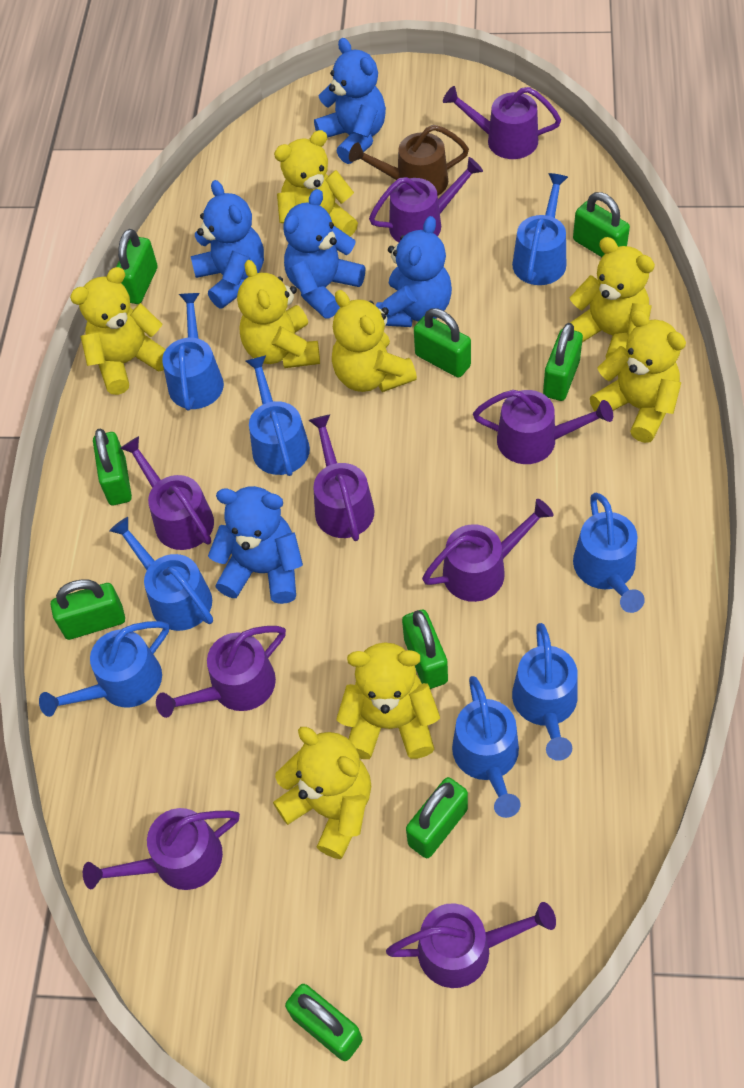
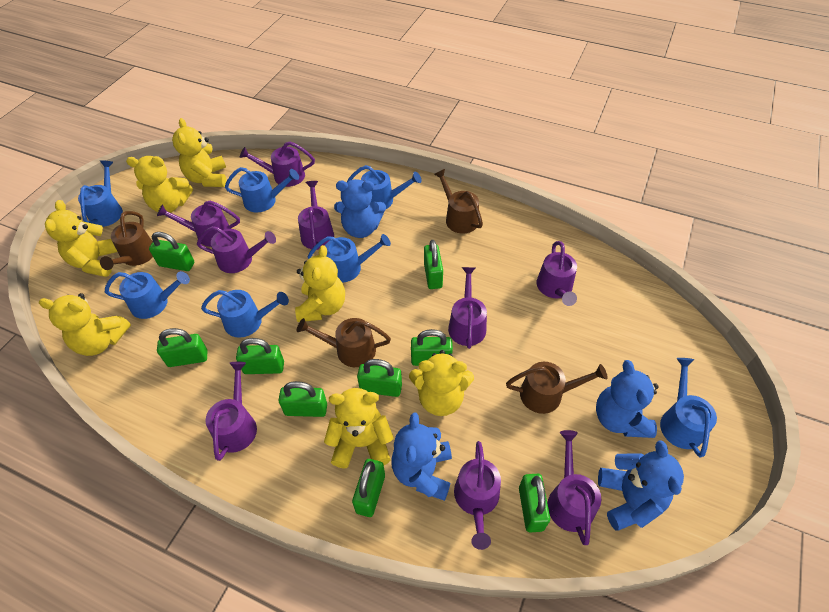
blue teddy bear: 5 -> 4
blue watering can: 8 -> 7
brown watering can: 1 -> 4
yellow teddy bear: 8 -> 7

